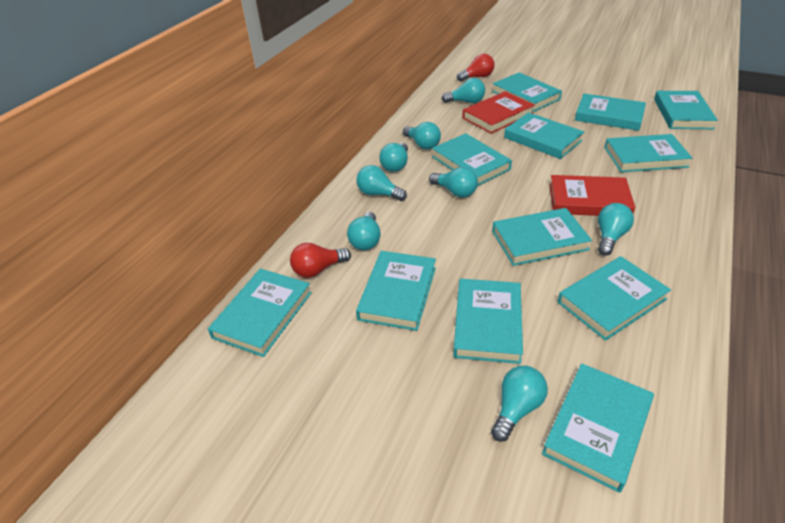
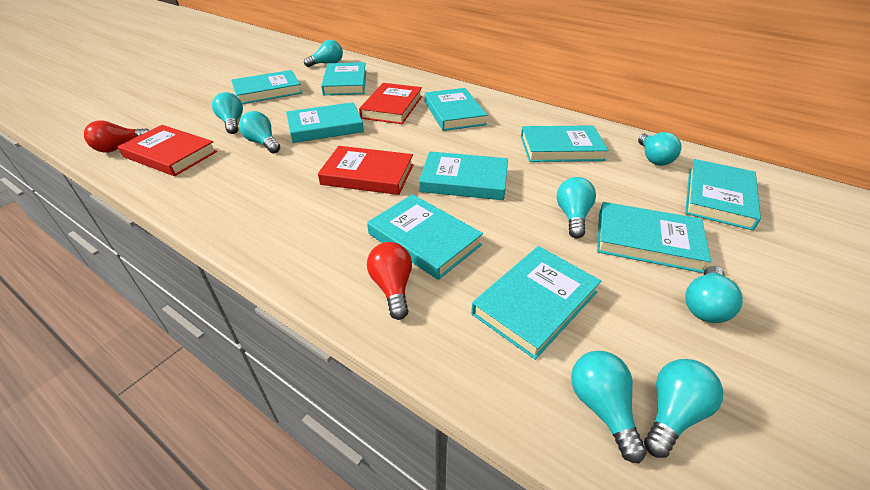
red book: 2 -> 3
turquoise book: 12 -> 10

